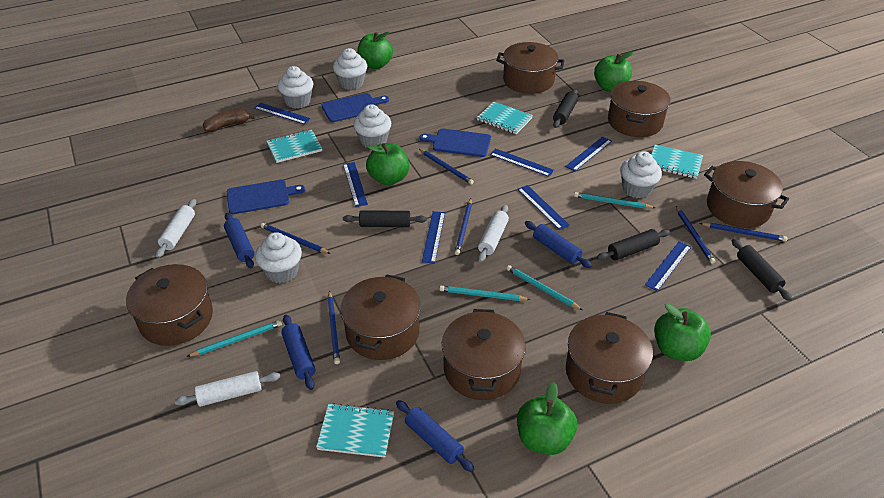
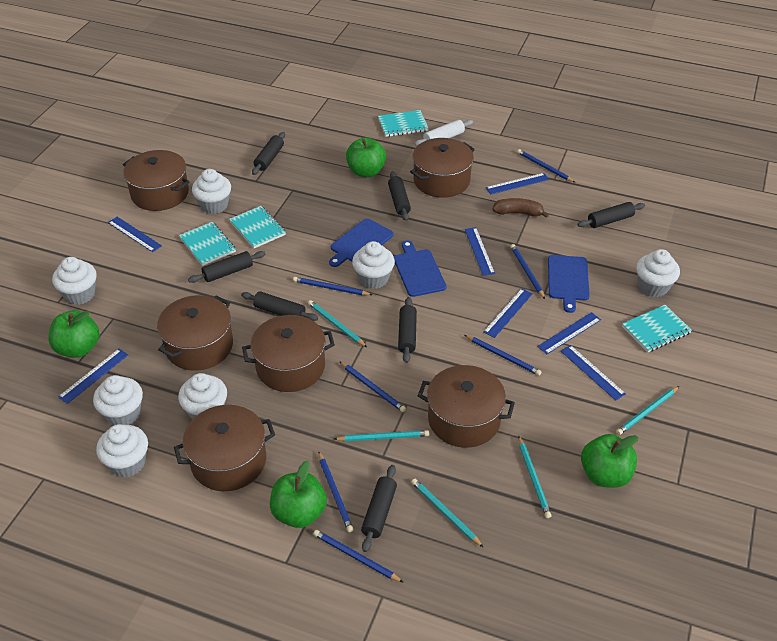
black rolling pin: 4 -> 7
blue pencil: 6 -> 7
blue rolling pin: 4 -> 0
brown pot: 7 -> 6
green apple: 5 -> 4
turquoise pencil: 4 -> 5
white cupcake: 5 -> 7
white rolling pin: 3 -> 1

